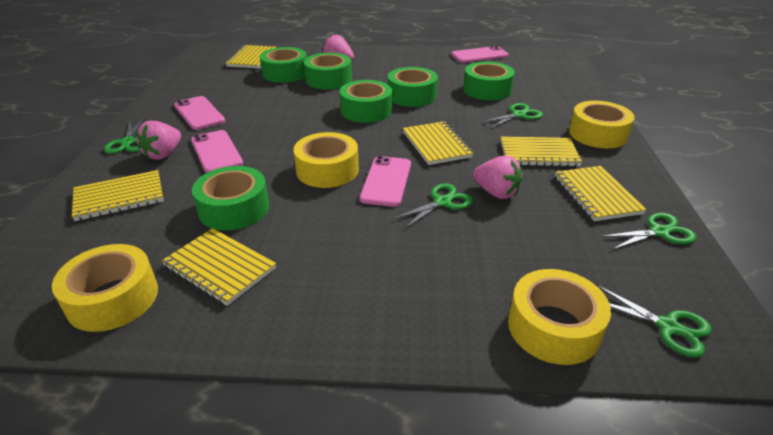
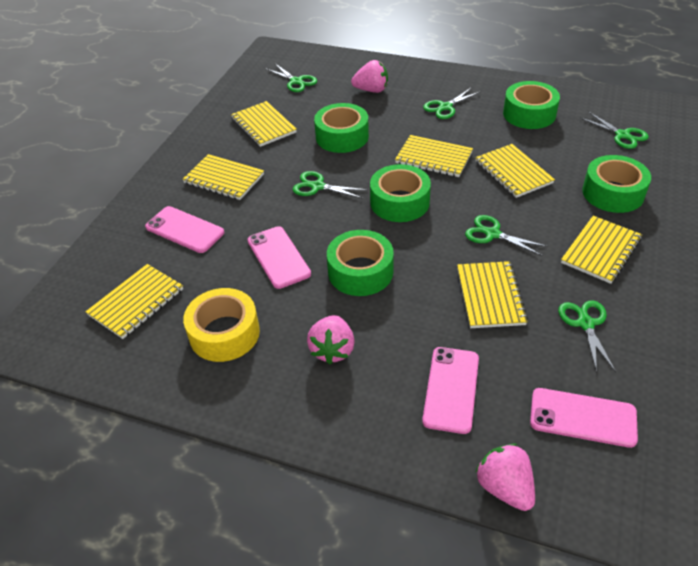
green scissors: 5 -> 6
green tape: 6 -> 5
yellow notebook: 6 -> 7
yellow tape: 4 -> 1

